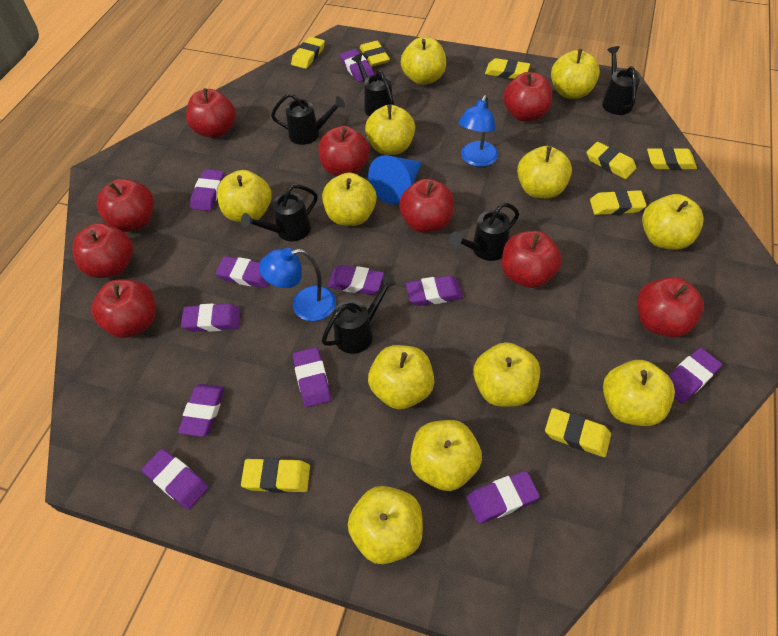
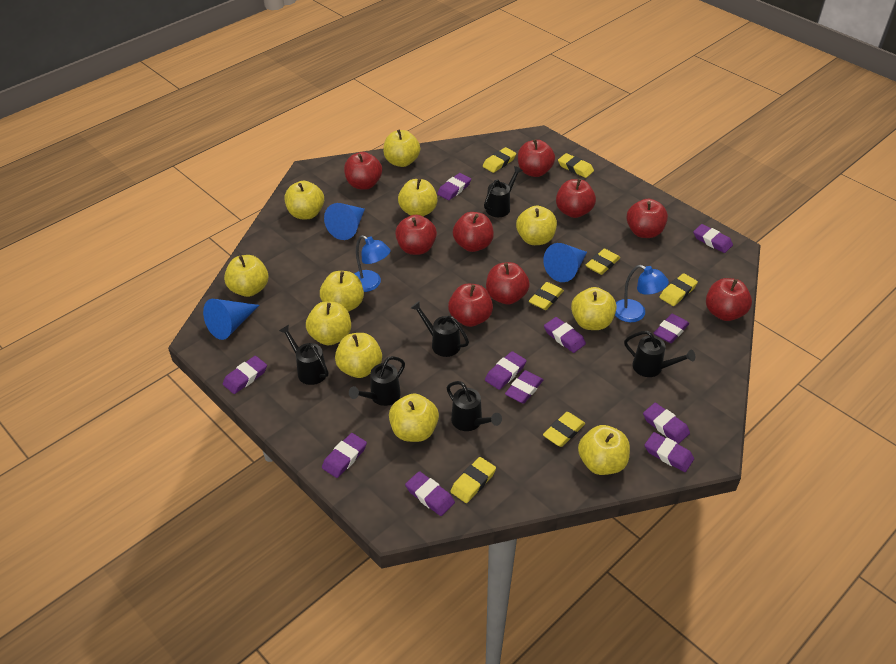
blue cone: 1 -> 3
yellow apple: 12 -> 11
yellow eraser: 8 -> 7

